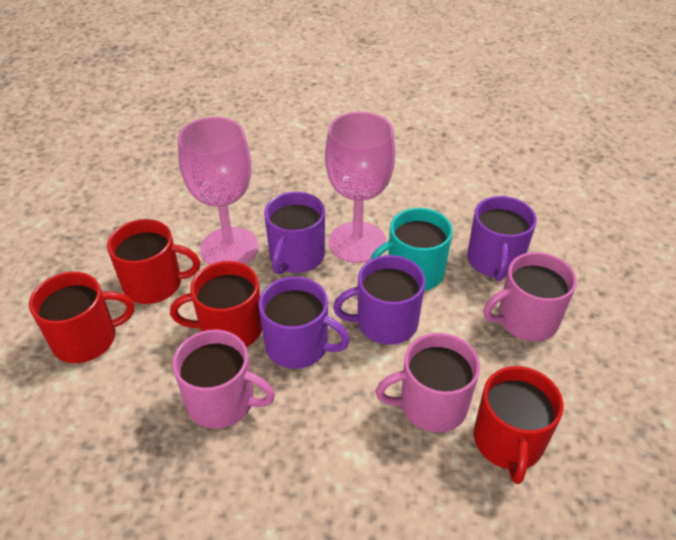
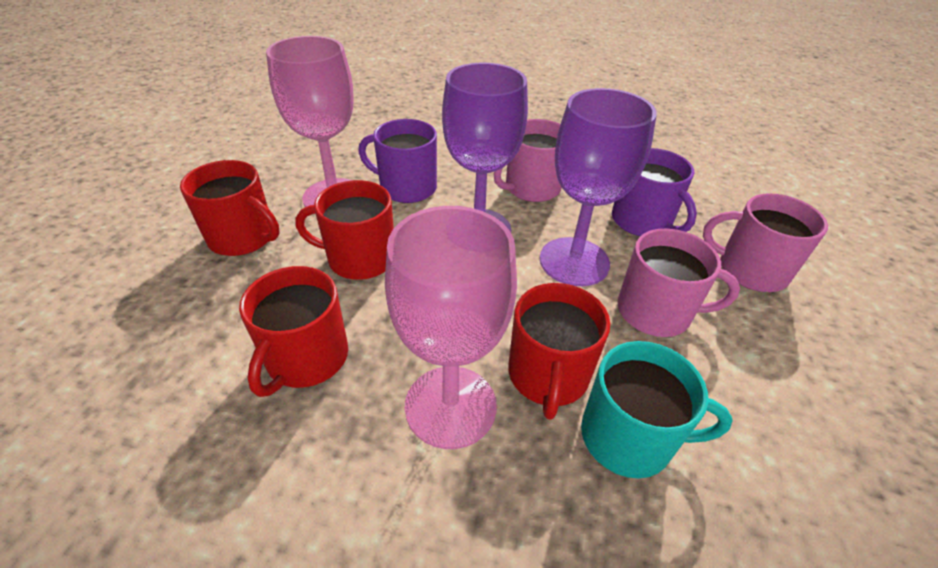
purple goblet: 0 -> 2
purple mug: 4 -> 2

